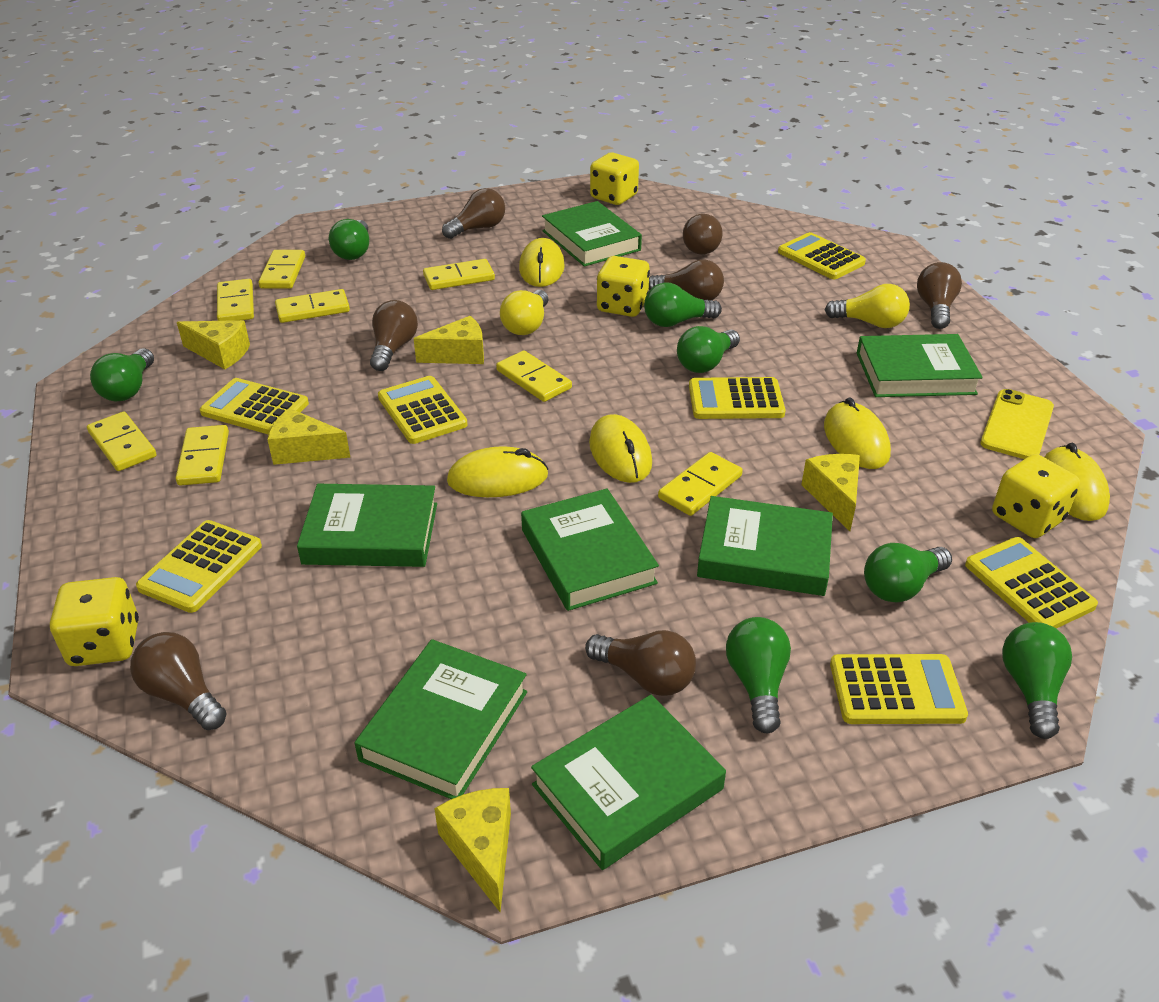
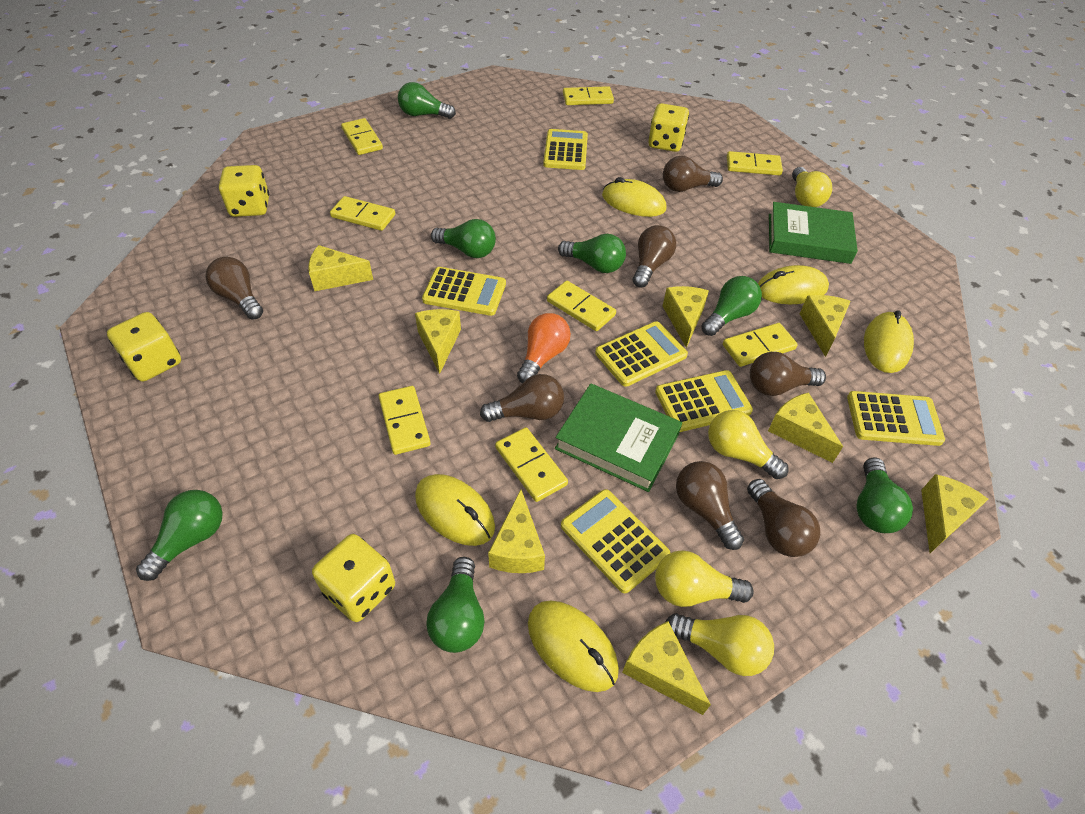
green book: 7 -> 2
orange light bulb: 0 -> 1
yellow calculator: 7 -> 6
yellow cheese: 5 -> 8
yellow light bulb: 2 -> 4
yellow phone: 1 -> 0

